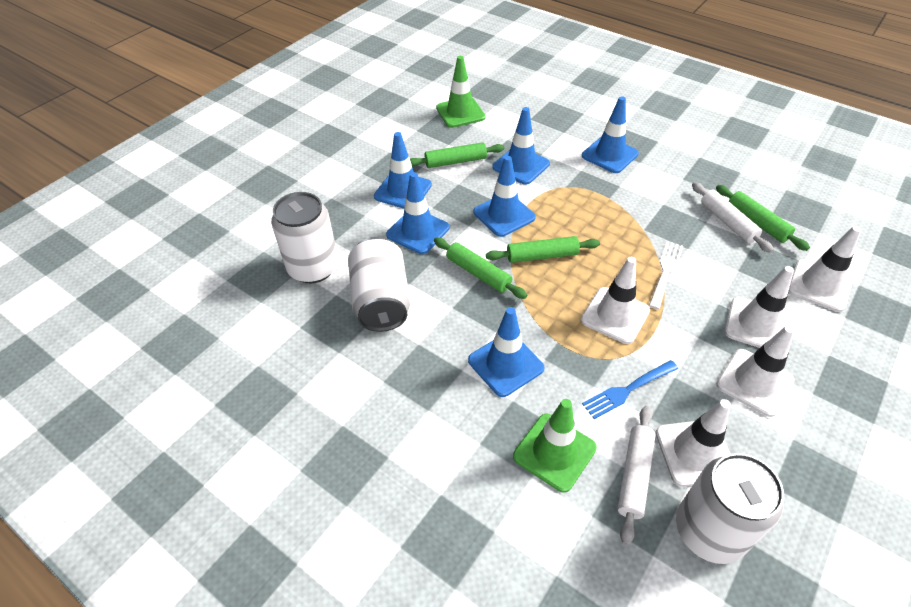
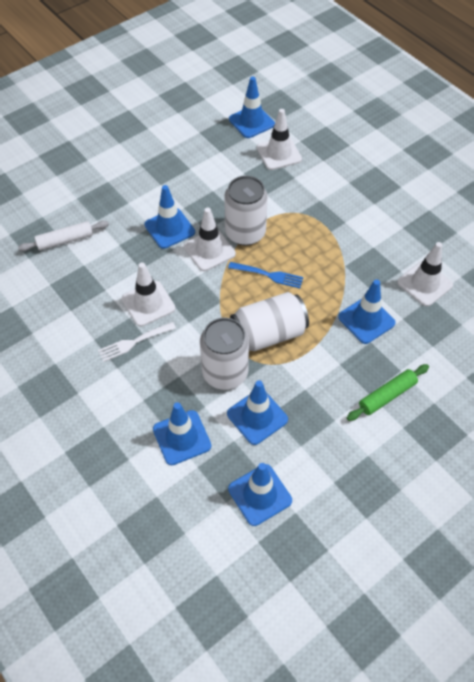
green rolling pin: 4 -> 1
green traffic cone: 2 -> 0
white rolling pin: 2 -> 1
white traffic cone: 5 -> 4

